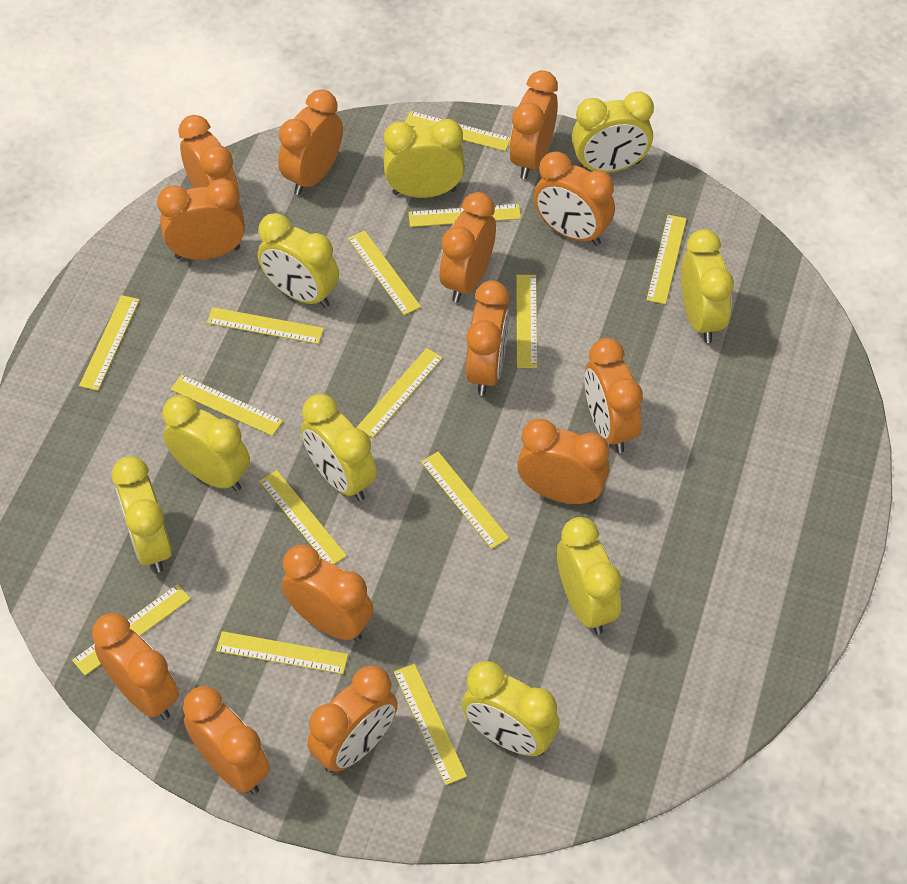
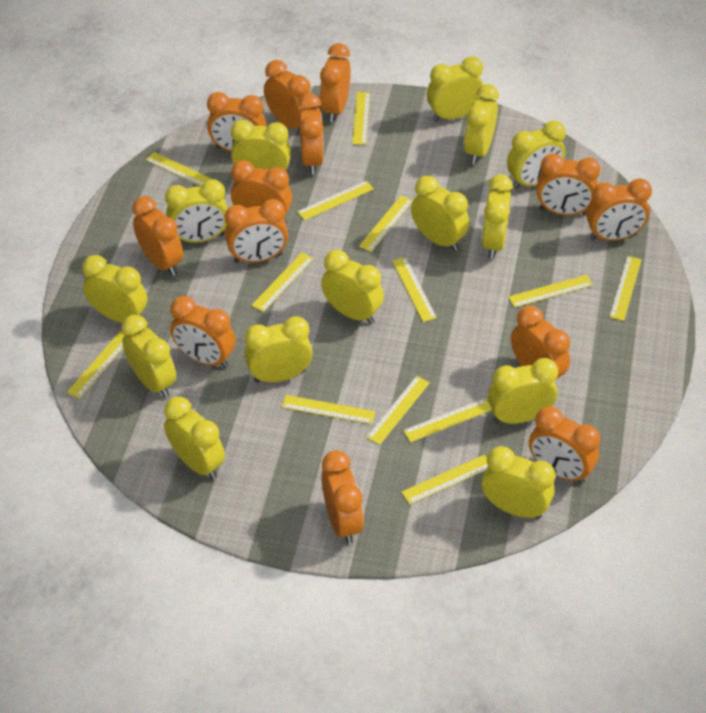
yellow clock: 9 -> 14
yellow ruler: 14 -> 13

